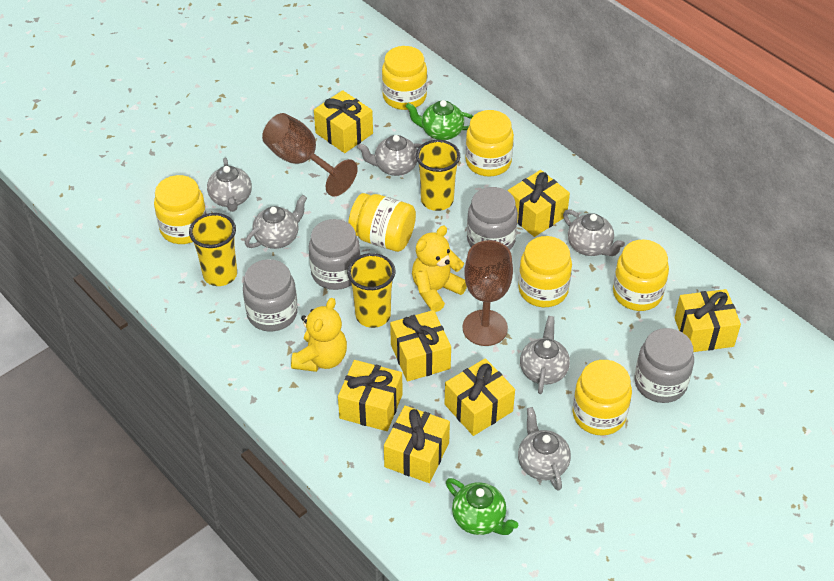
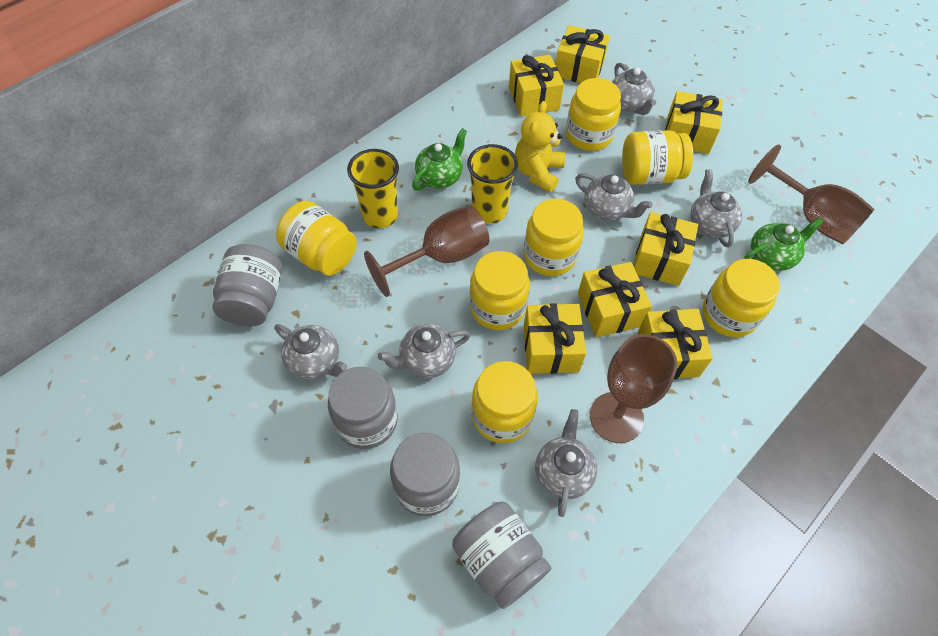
brown goblet: 2 -> 3
yellow cup: 3 -> 2
yellow teddy bear: 2 -> 1

